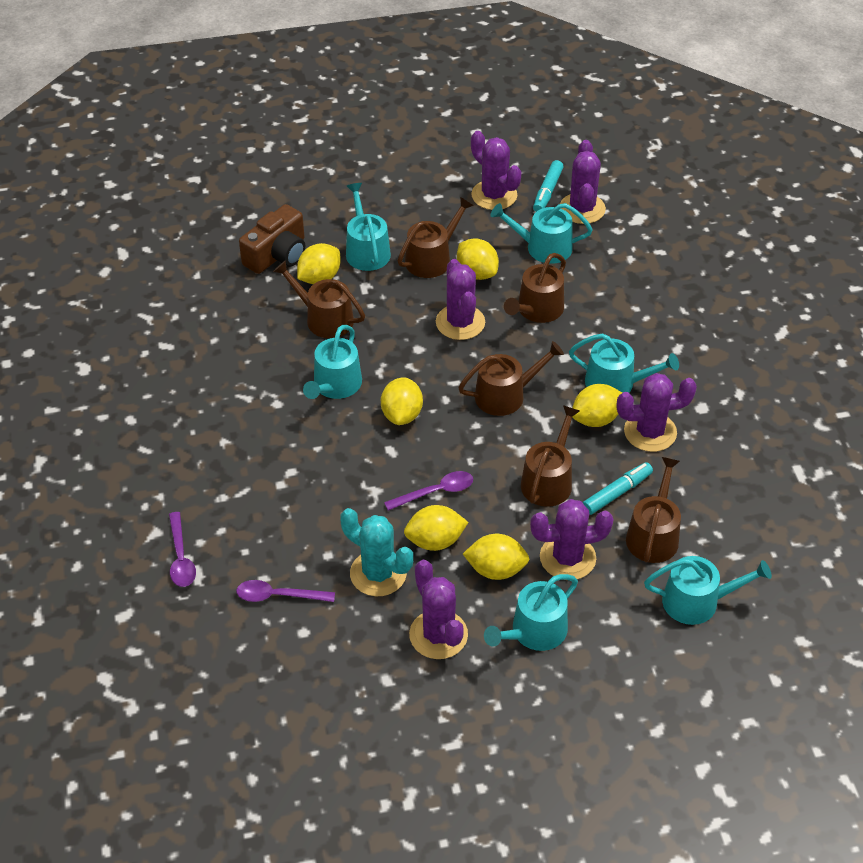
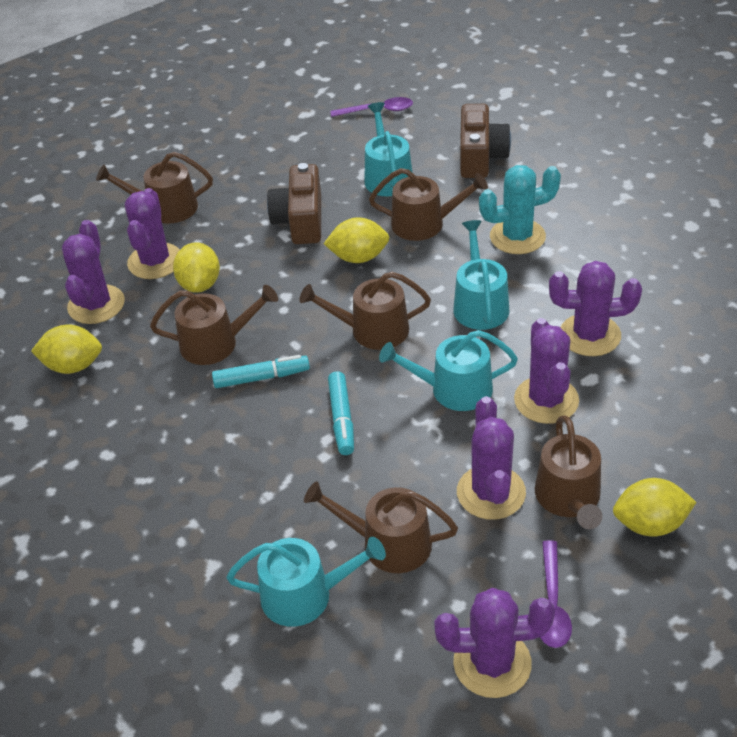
brown camera: 1 -> 2
purple spoon: 3 -> 2
turquoise watering can: 6 -> 4
yellow lemon: 6 -> 4

